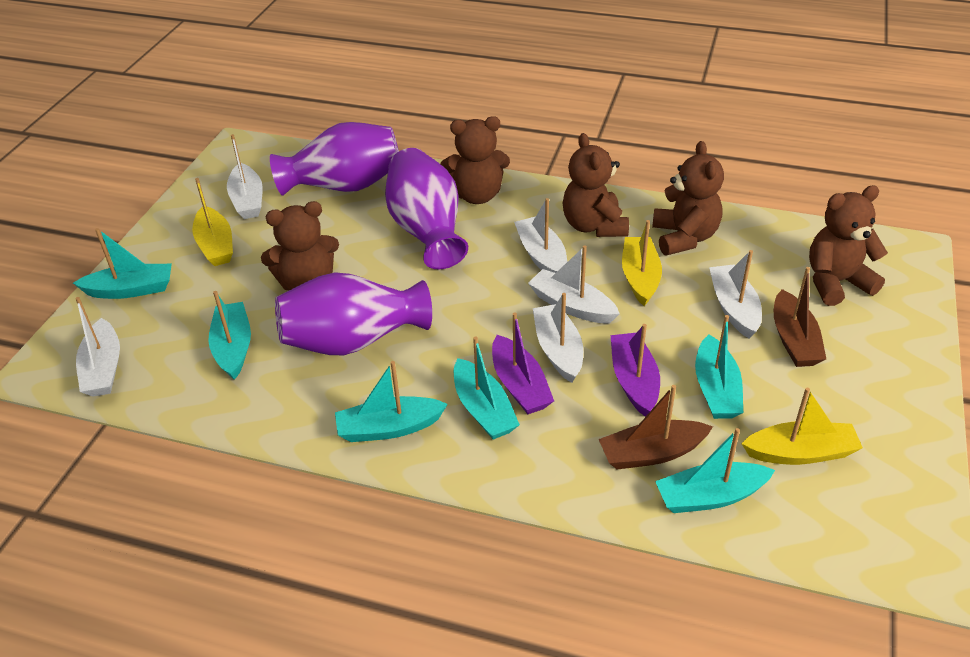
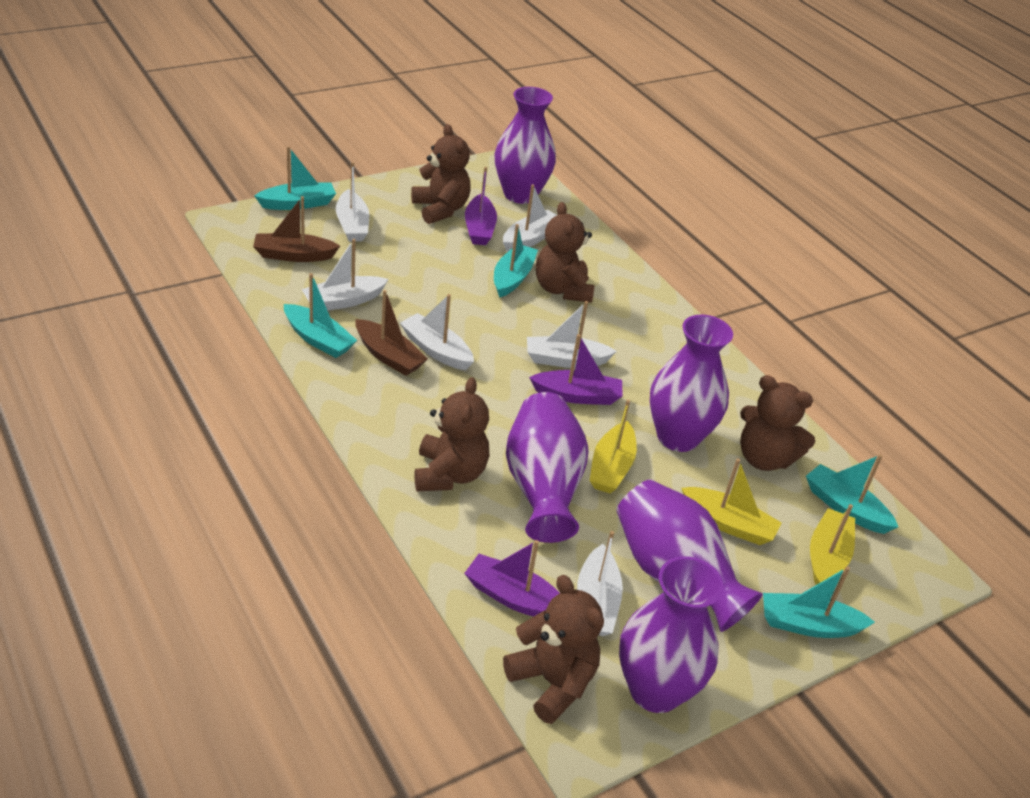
purple boat: 2 -> 3
purple vase: 3 -> 5
turquoise boat: 6 -> 5

